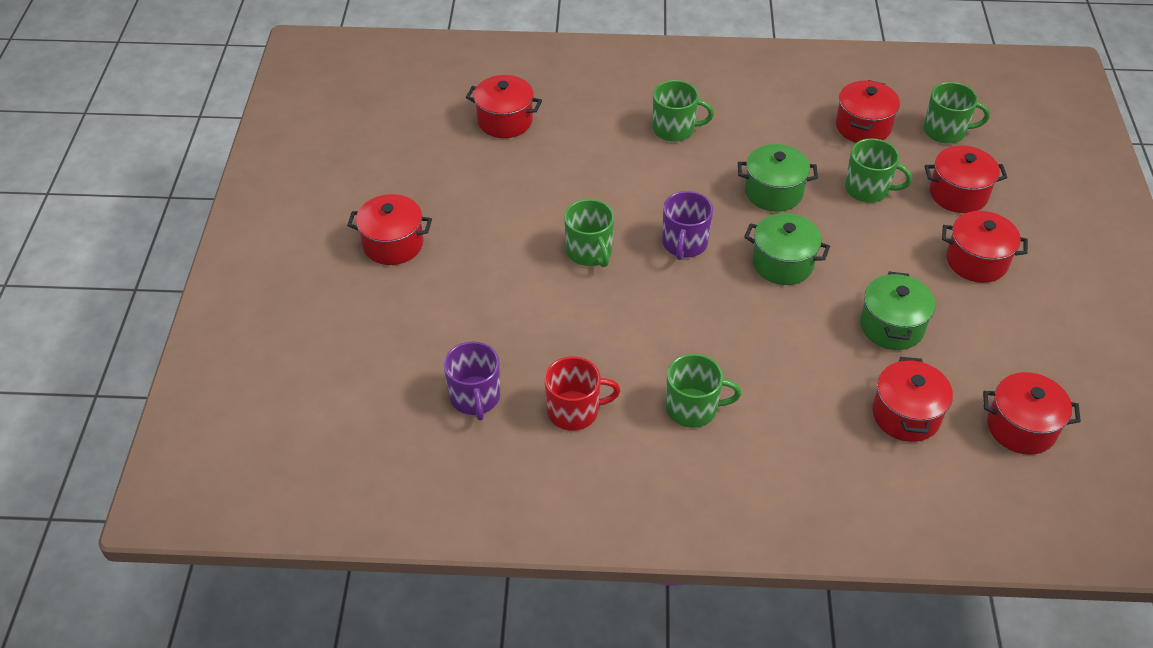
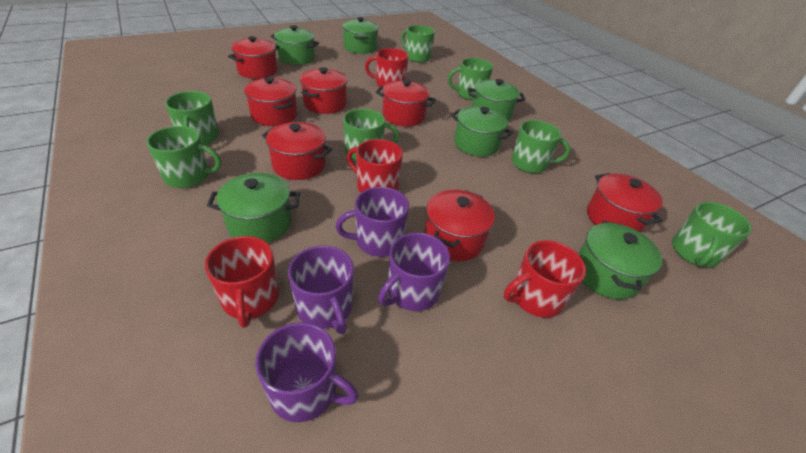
green mug: 5 -> 7
green pot: 3 -> 6
purple mug: 2 -> 4
red mug: 1 -> 4

